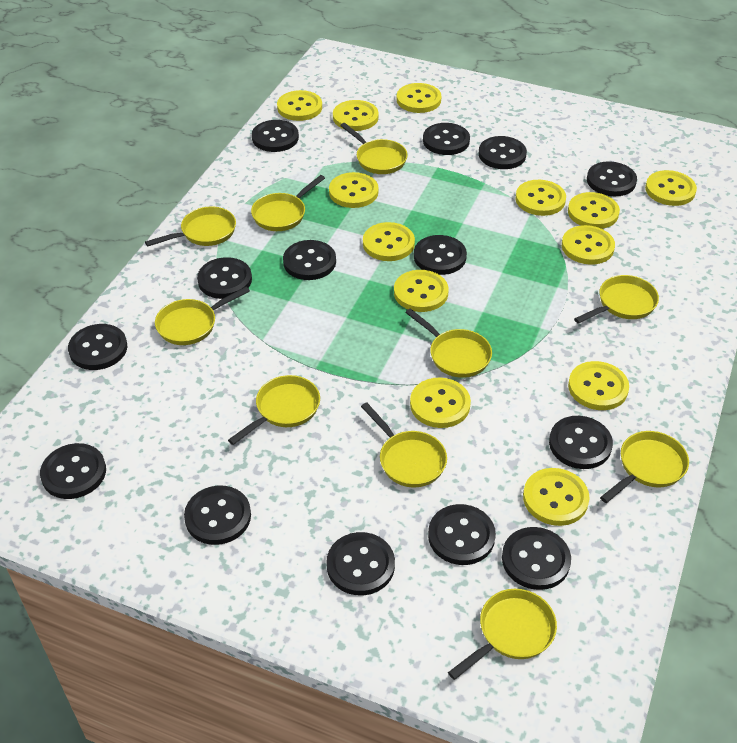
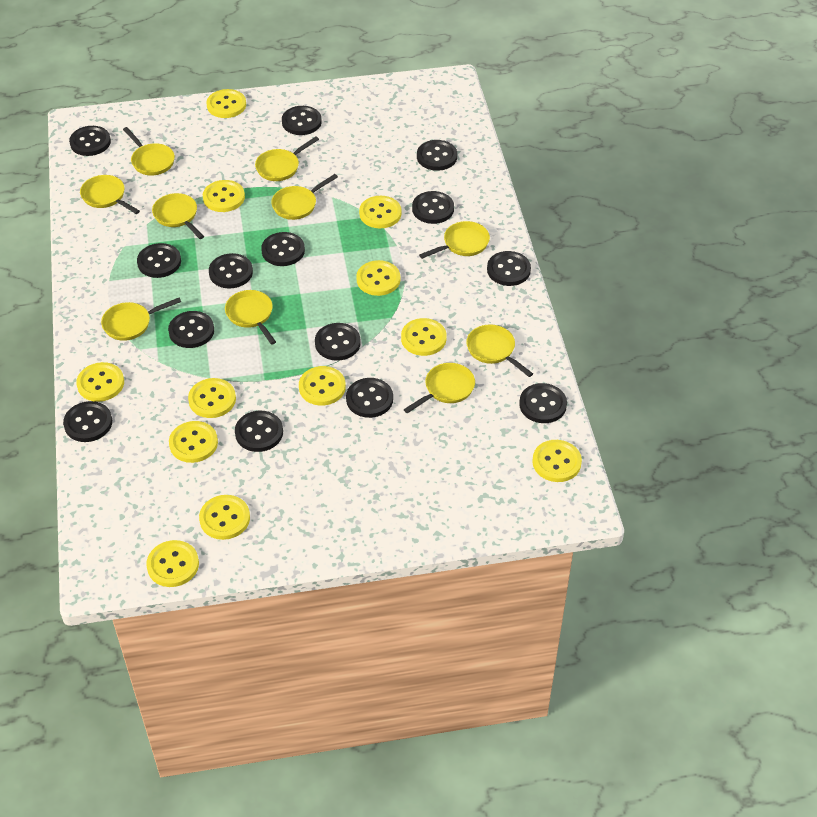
yellow button: 13 -> 12

